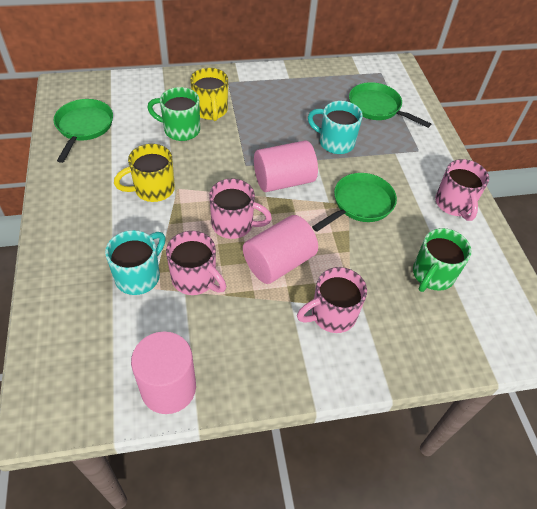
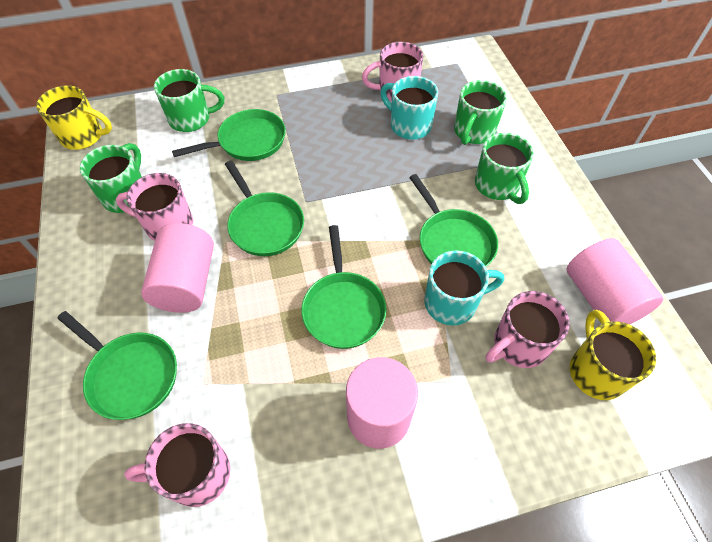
green mug: 2 -> 4
green pan: 3 -> 5

